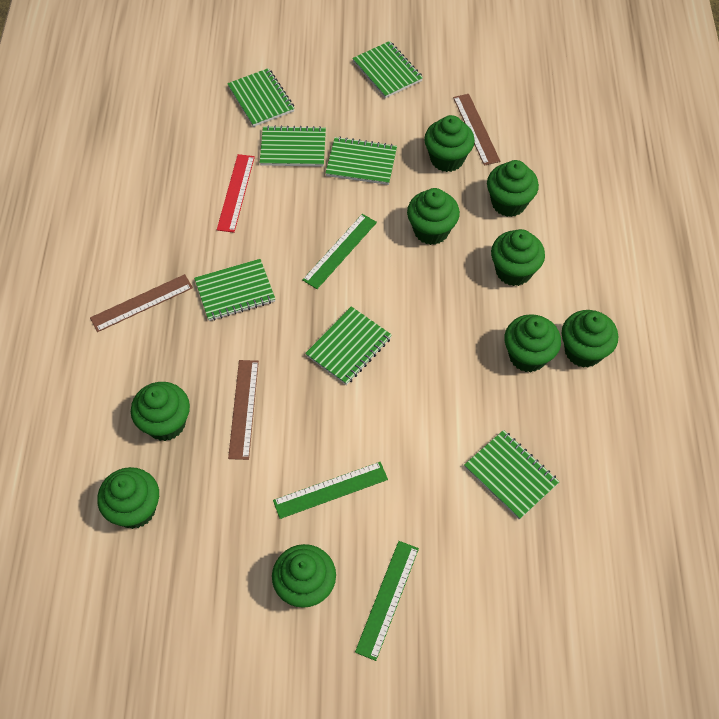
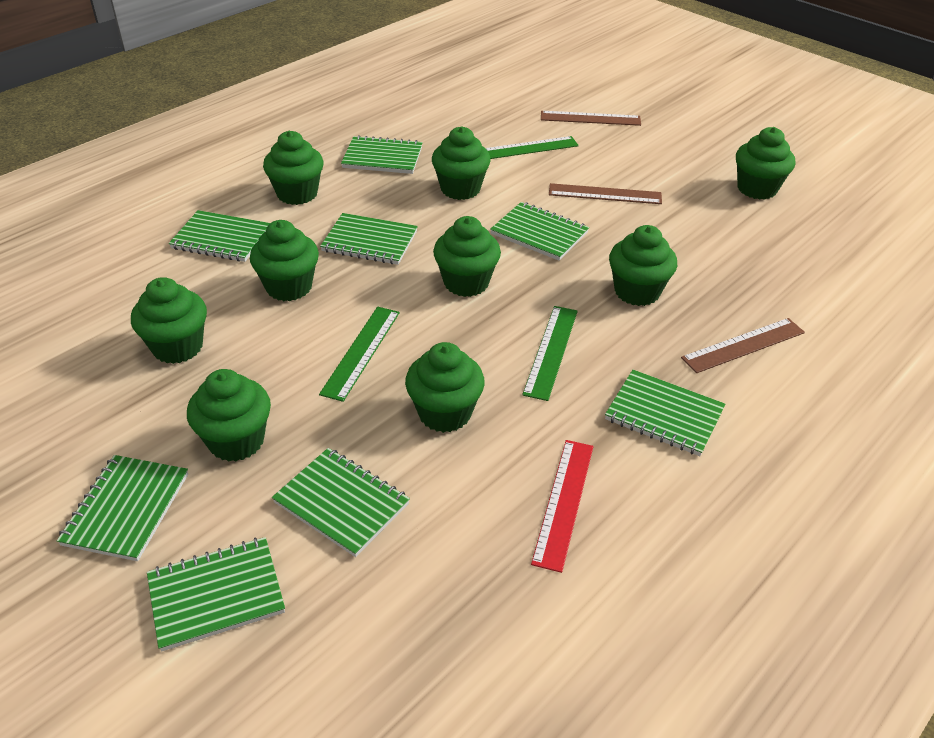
green notebook: 7 -> 8

